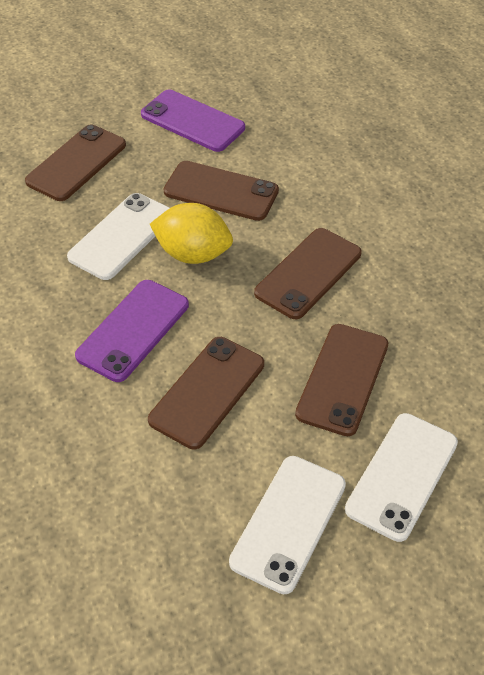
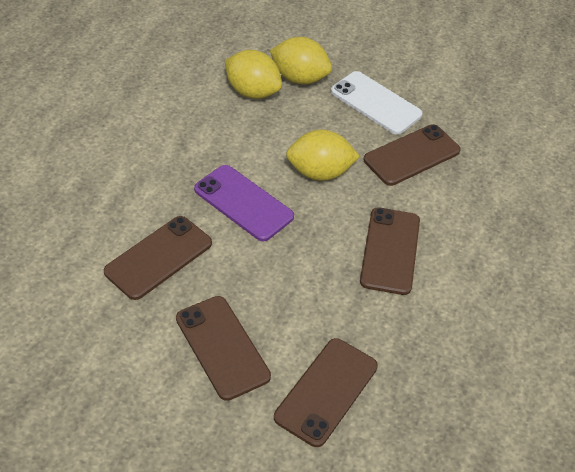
purple phone: 2 -> 1
white phone: 3 -> 1
yellow lemon: 1 -> 3

